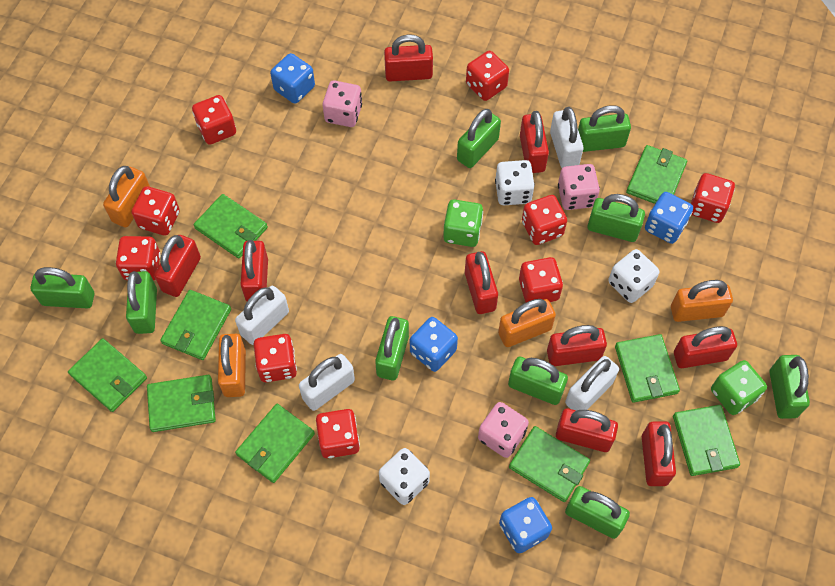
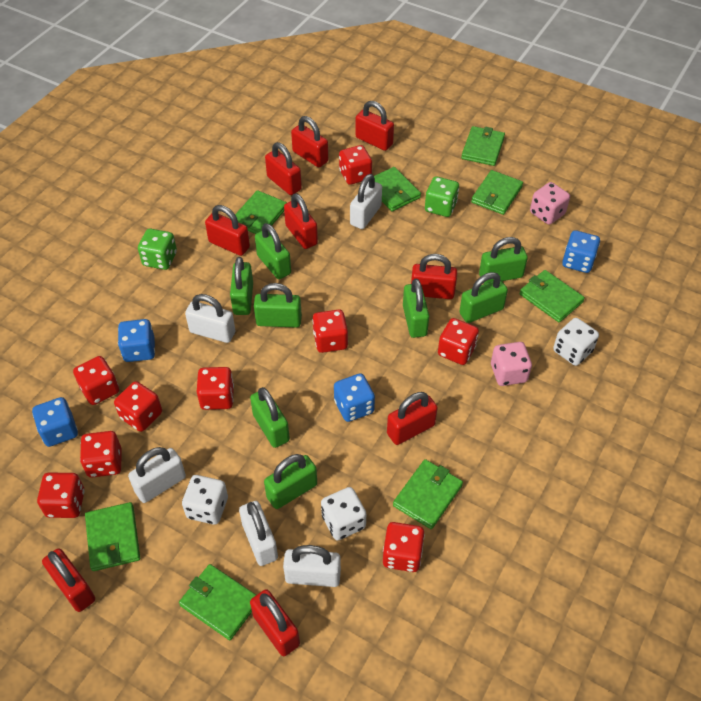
green padlock: 9 -> 8
green wallet: 9 -> 8
orange padlock: 4 -> 0
pink dice: 3 -> 2
white padlock: 4 -> 5

